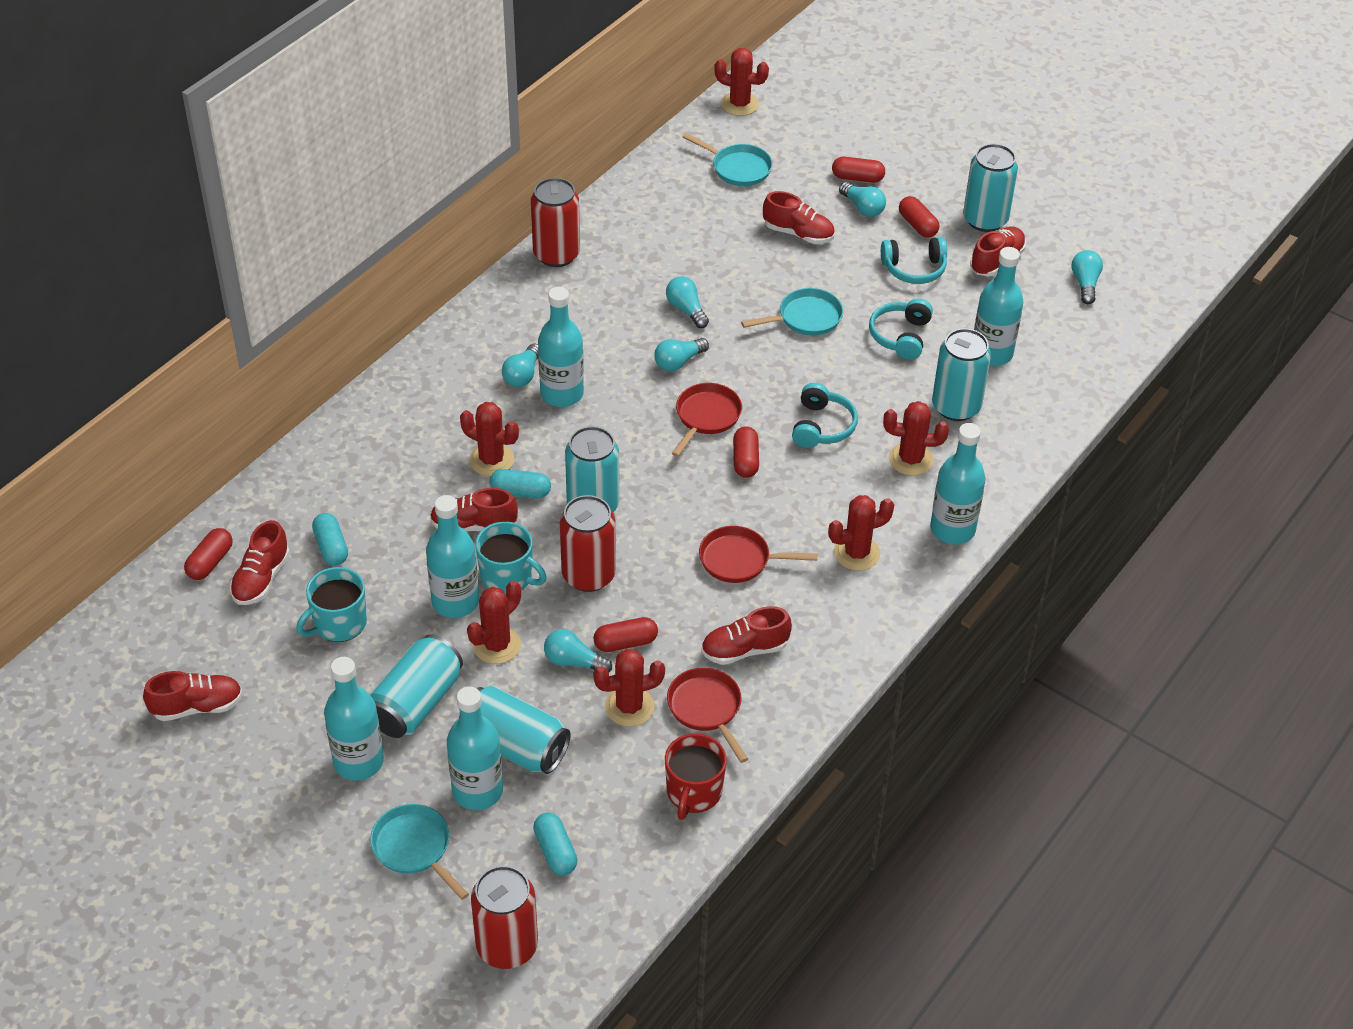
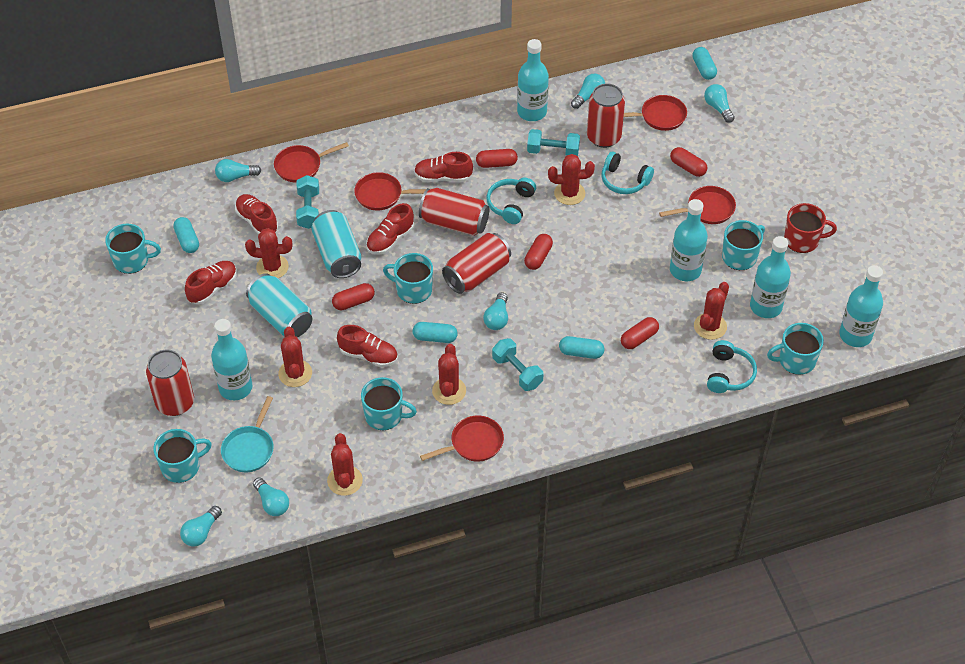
red can: 3 -> 4
red pan: 3 -> 5
red shoe: 6 -> 5
turquoise bottle: 6 -> 5
turquoise can: 5 -> 2
turquoise capsule: 3 -> 4
turquoise dumbbell: 0 -> 3
turquoise mug: 2 -> 6
turquoise pan: 3 -> 1

